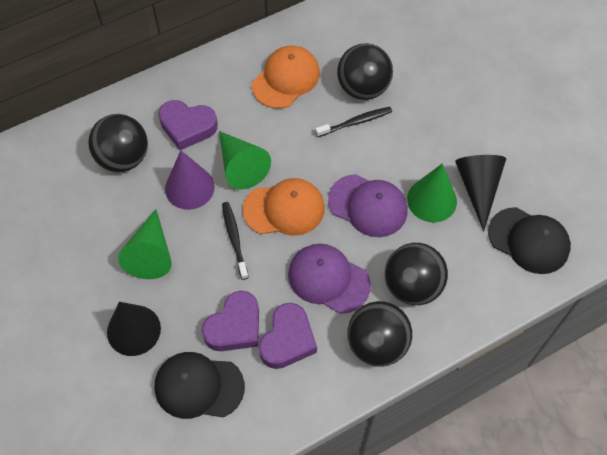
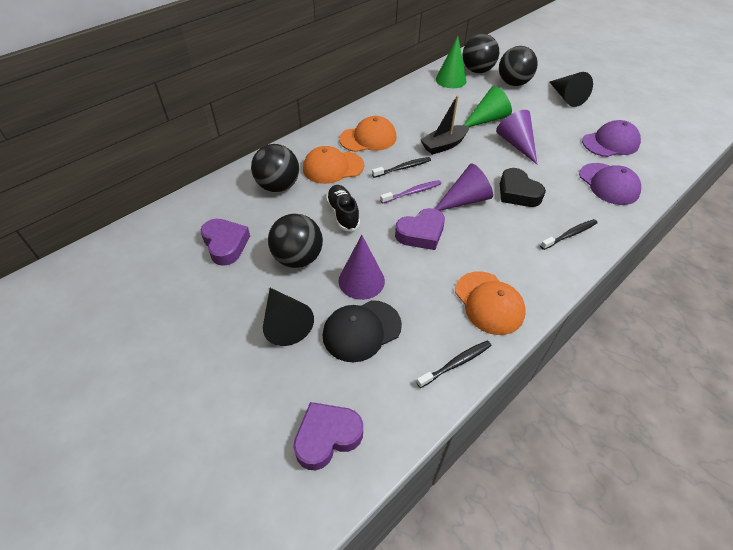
black boat: 0 -> 1
black cap: 2 -> 1
black heart: 0 -> 1
black shoe: 0 -> 1
black toothbrush: 2 -> 3
green cone: 3 -> 2
orange cap: 2 -> 3
purple cone: 1 -> 3
purple toothbrush: 0 -> 1

